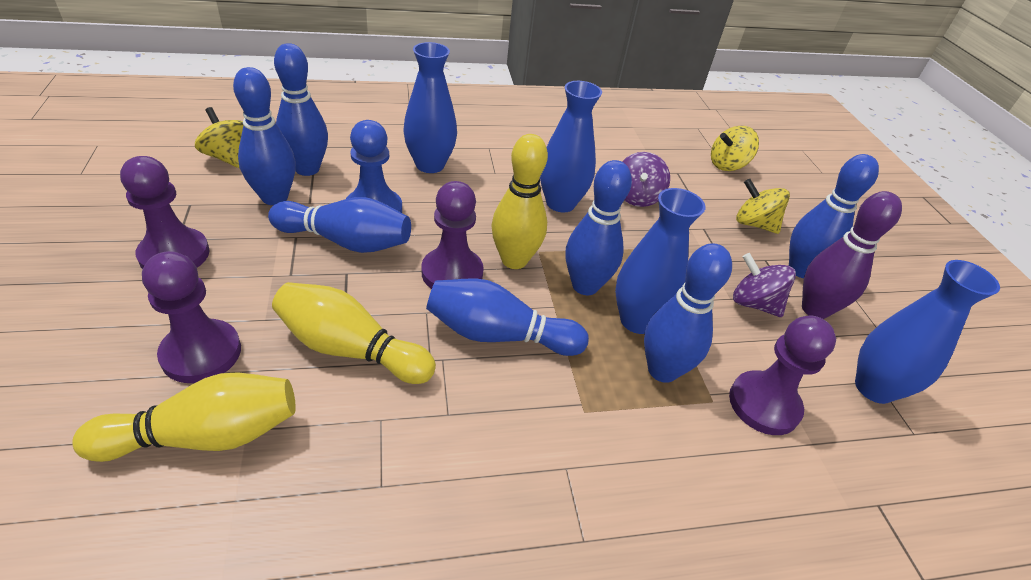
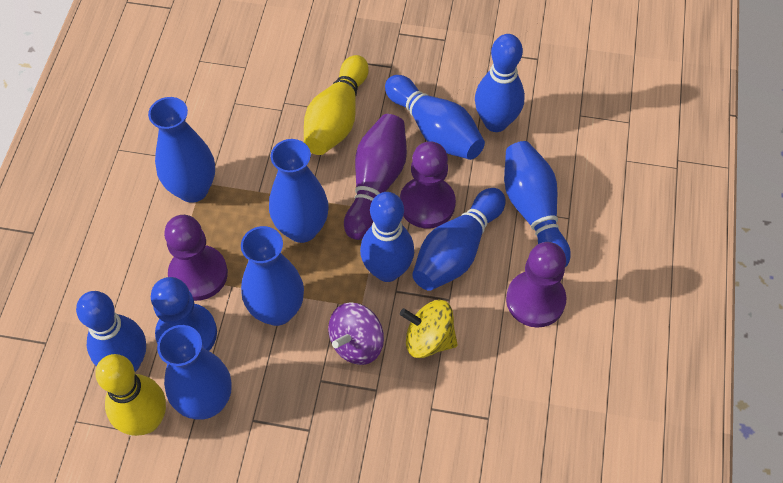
blue bowling pin: 7 -> 6
purple pawn: 4 -> 3
purple spinning top: 2 -> 1
yellow bowling pin: 3 -> 2
yellow spinning top: 3 -> 1

